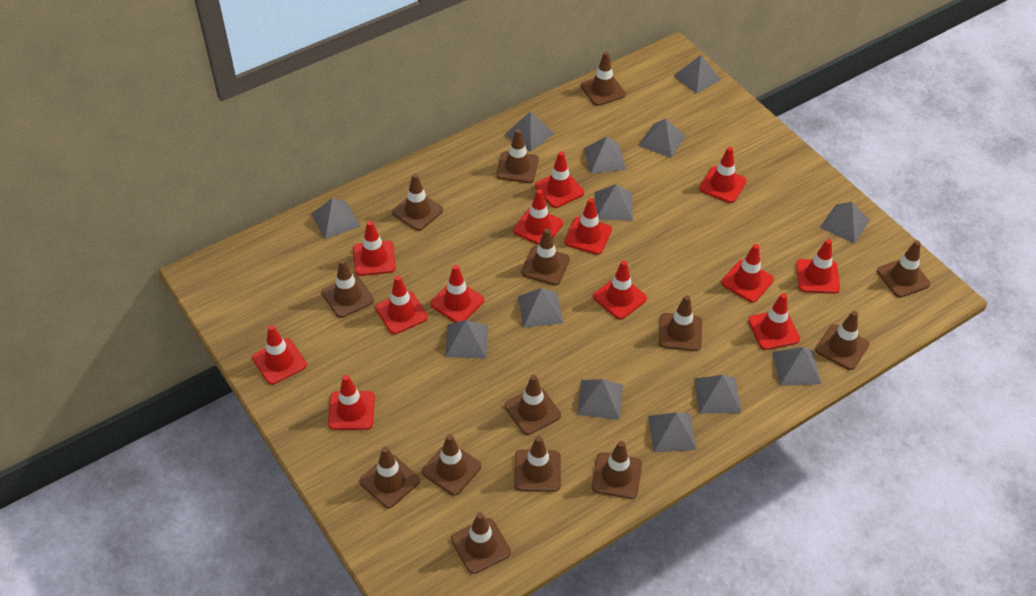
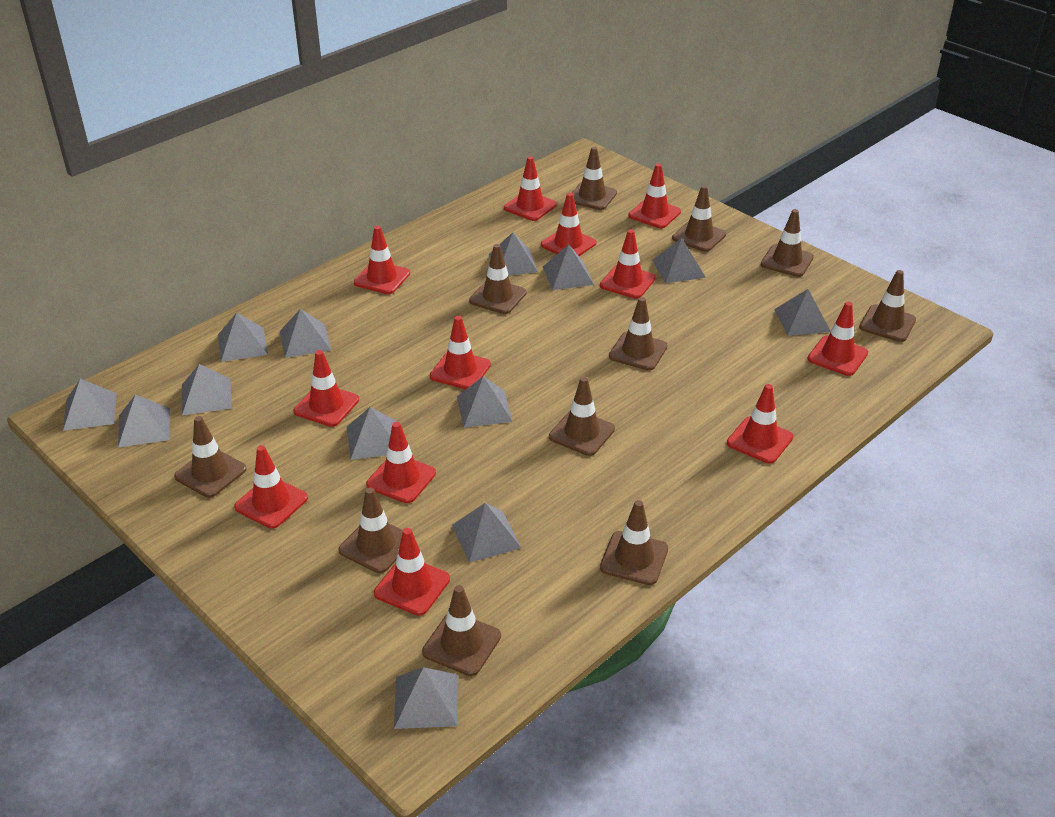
brown traffic cone: 14 -> 11
red traffic cone: 13 -> 12

